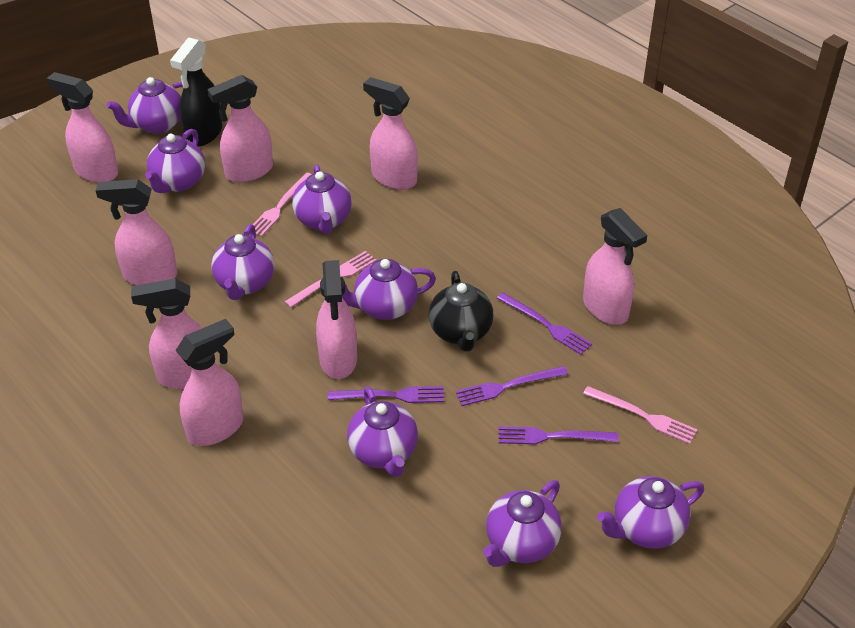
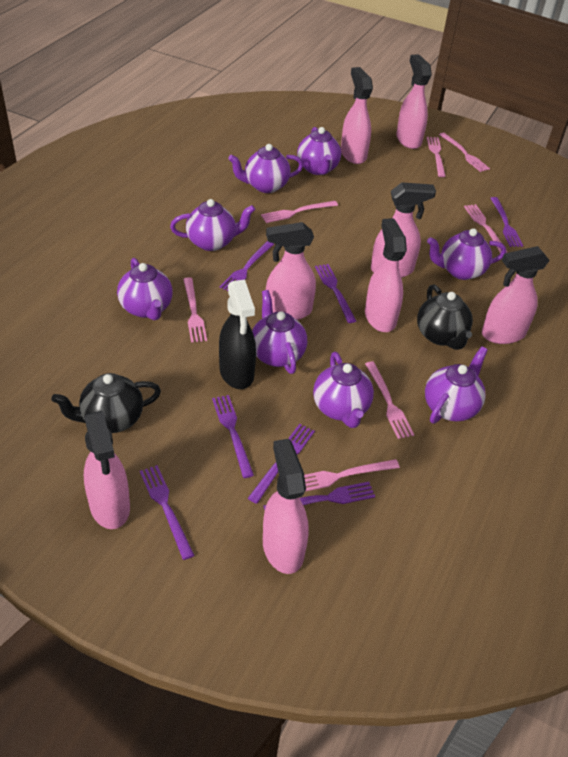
black teapot: 1 -> 2
pink fork: 3 -> 7
purple fork: 4 -> 7

